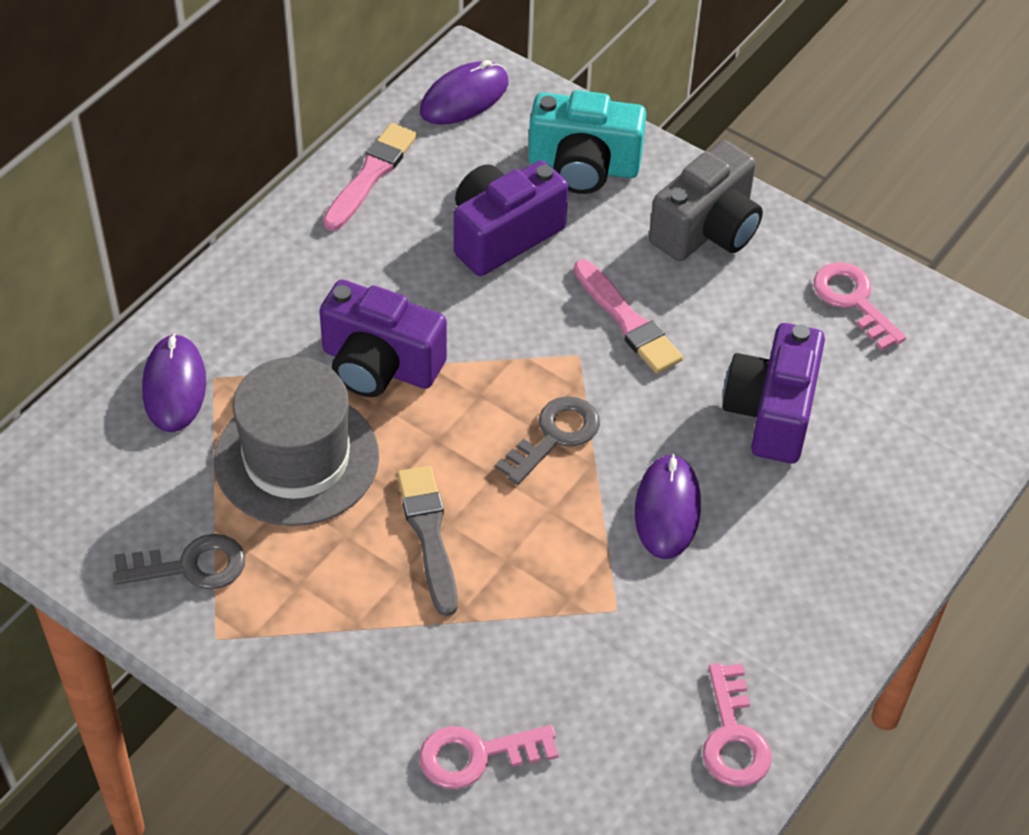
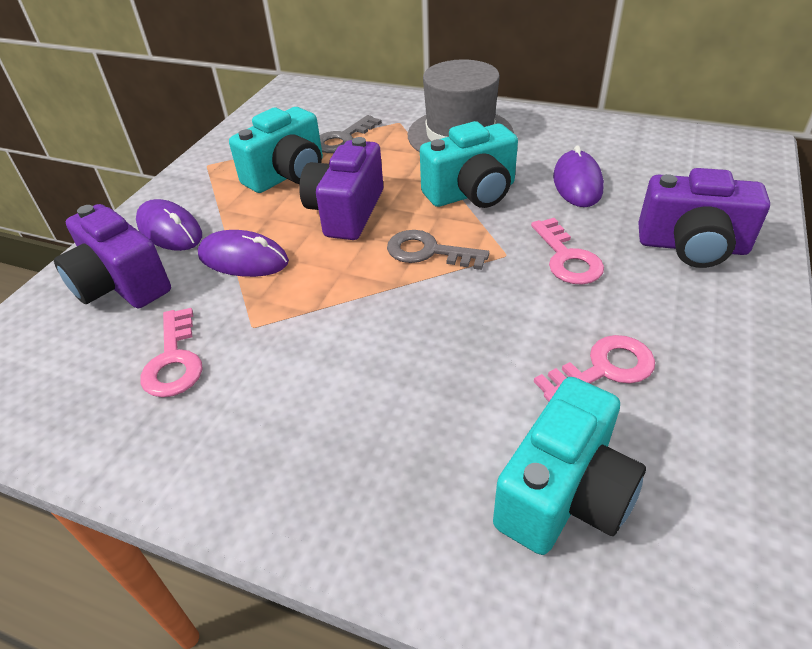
grey brush: 1 -> 0
grey camera: 1 -> 0
pink brush: 2 -> 0
turquoise camera: 1 -> 3

